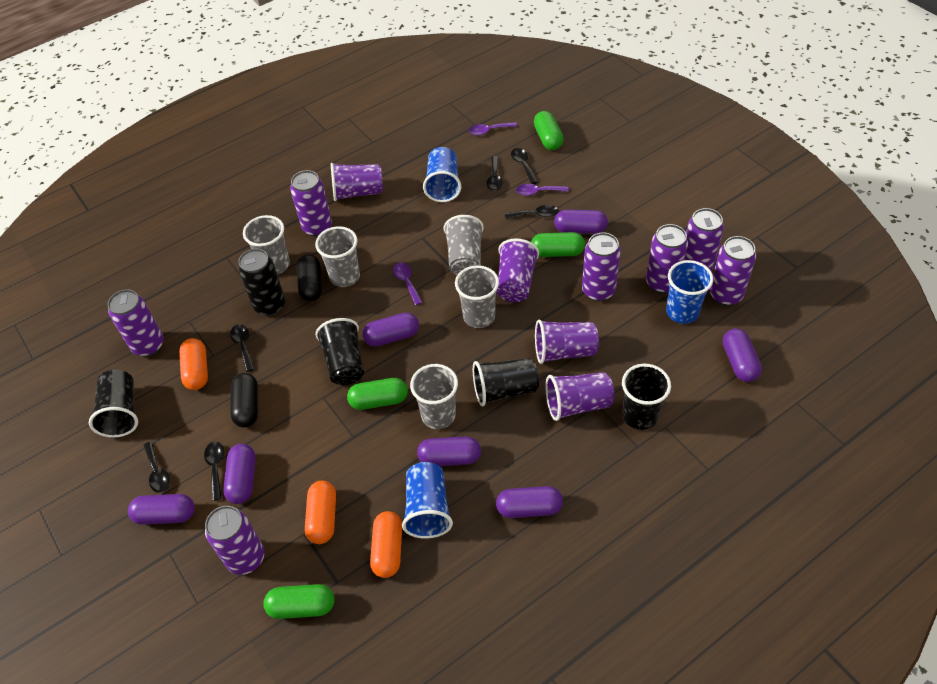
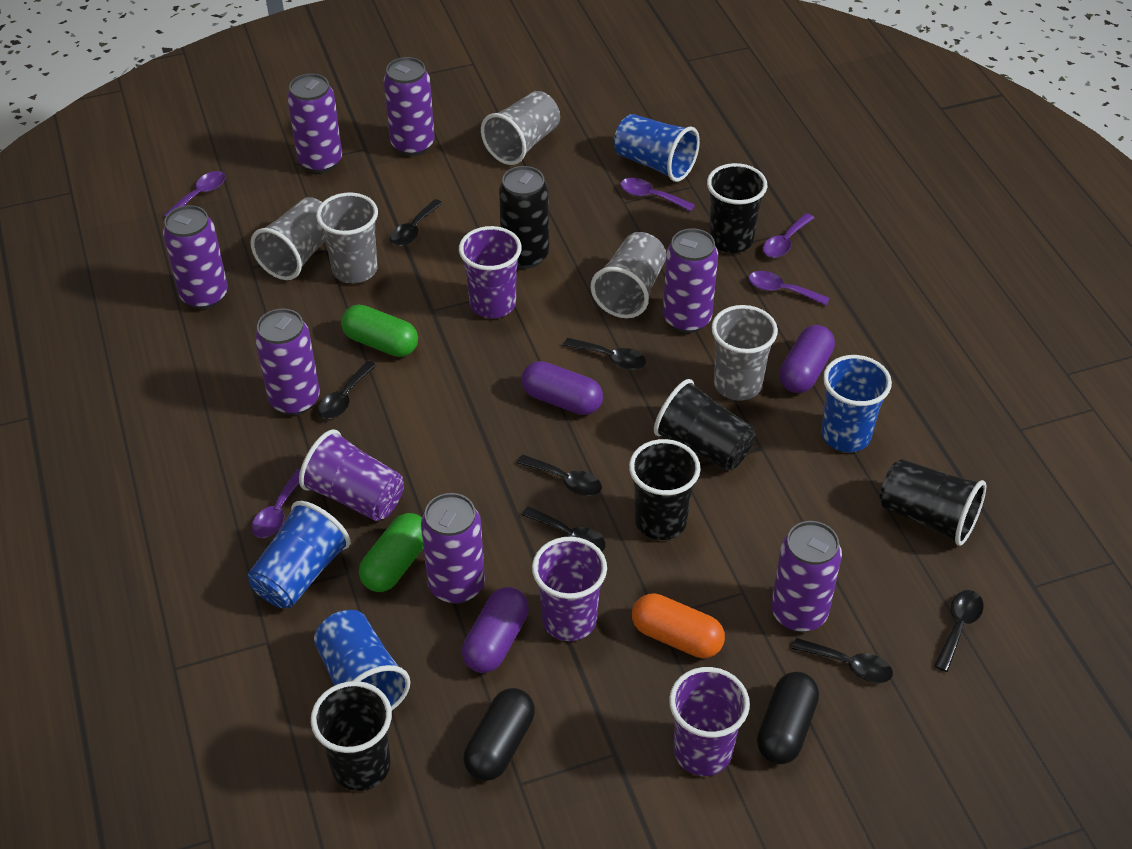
black cup: 4 -> 5
black spoon: 6 -> 7
blue cup: 3 -> 4
green capsule: 4 -> 2
orange capsule: 3 -> 1
purple capsule: 7 -> 3
purple spoon: 3 -> 5

